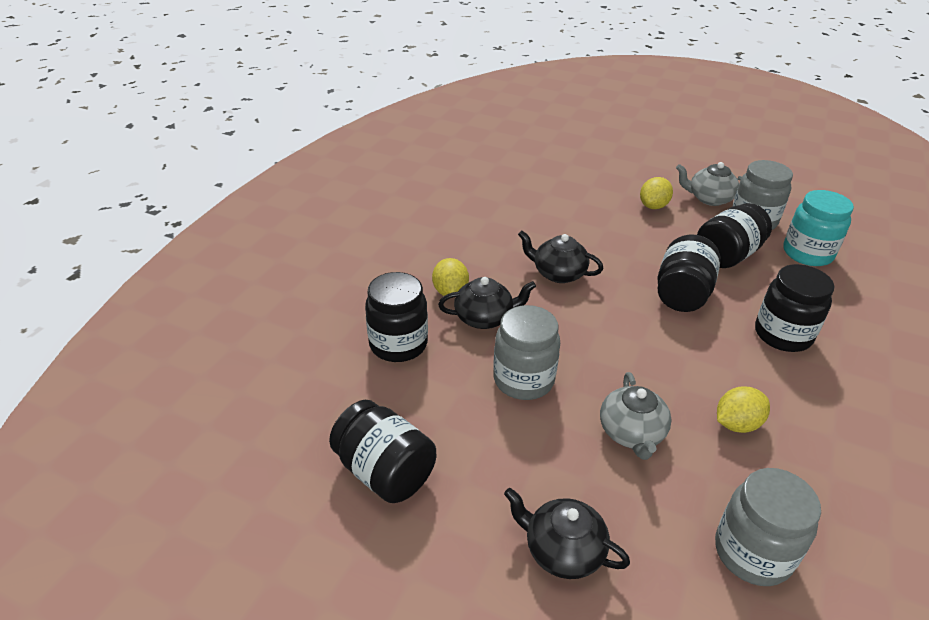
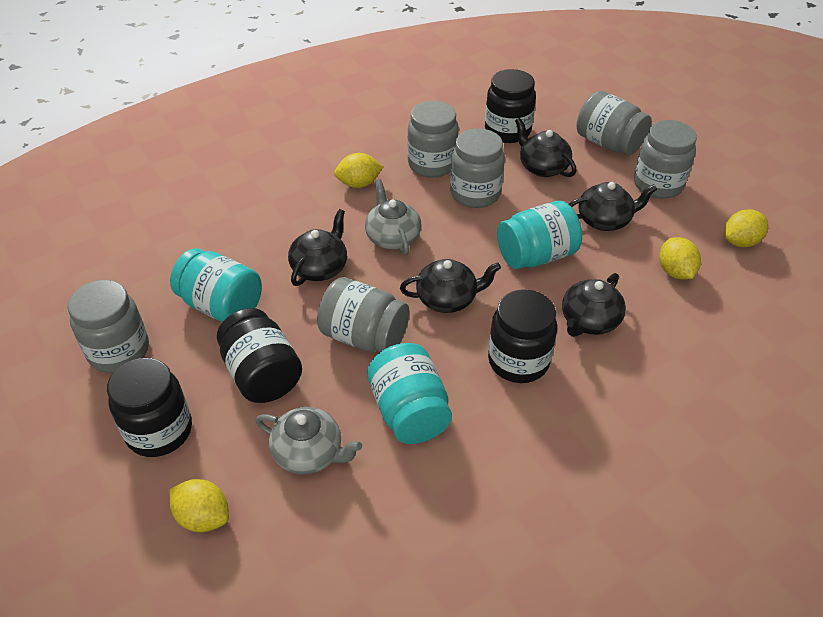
black jar: 5 -> 4
black teapot: 3 -> 5
grey jar: 3 -> 6
turquoise jar: 1 -> 3
yellow lemon: 3 -> 4

